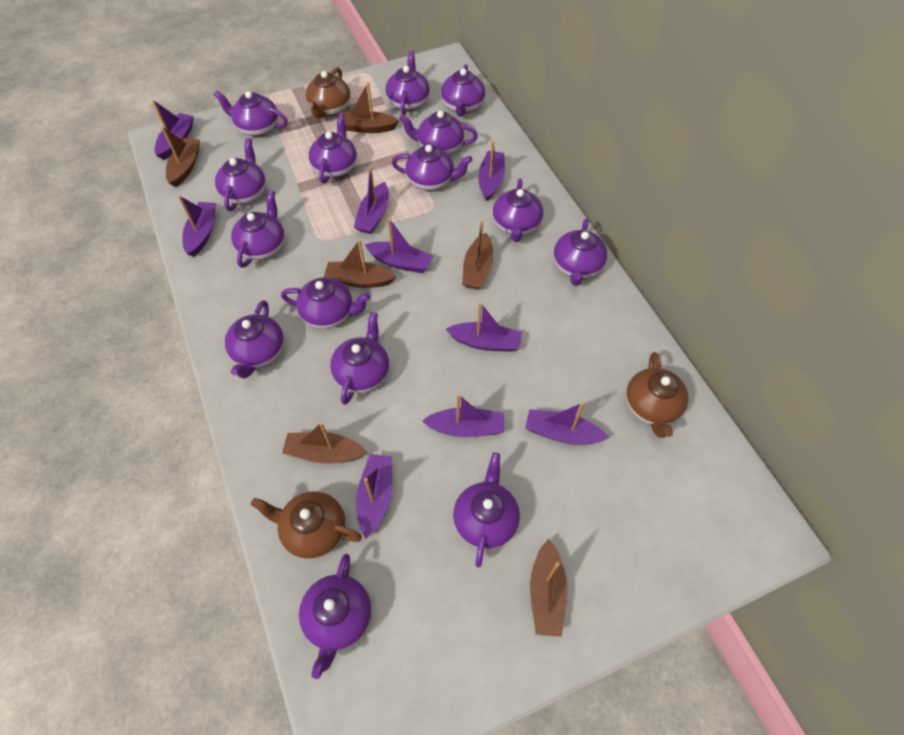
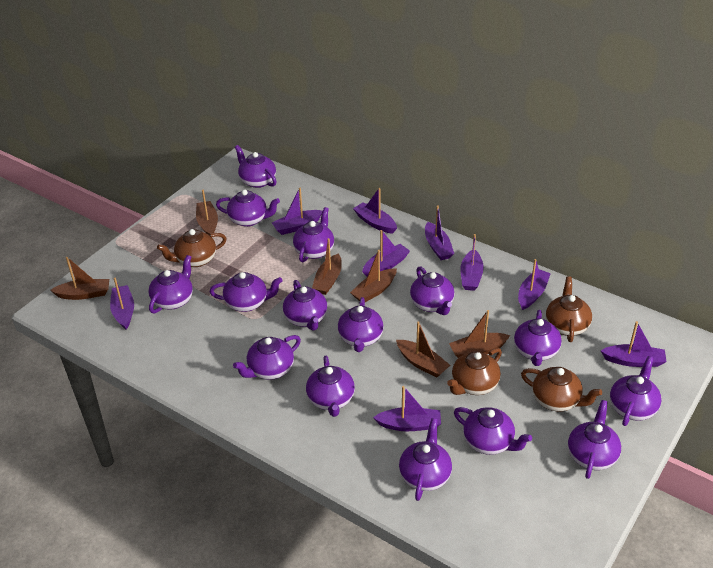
brown teapot: 3 -> 4

